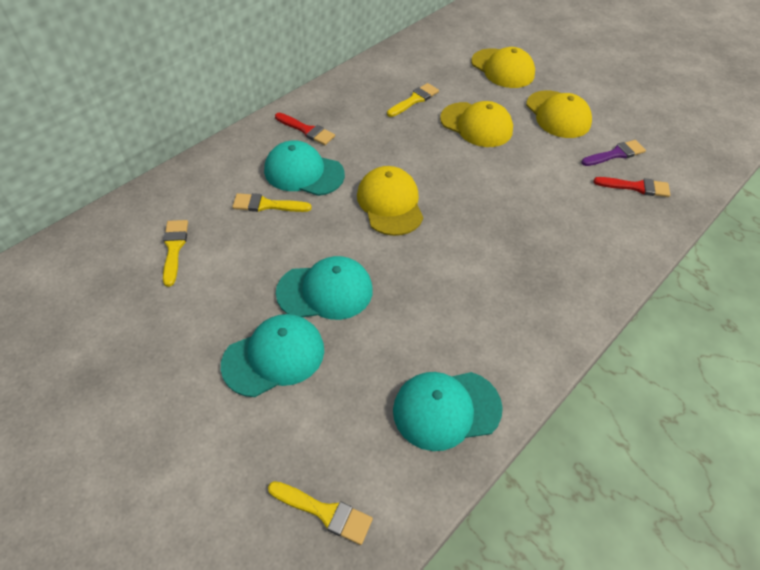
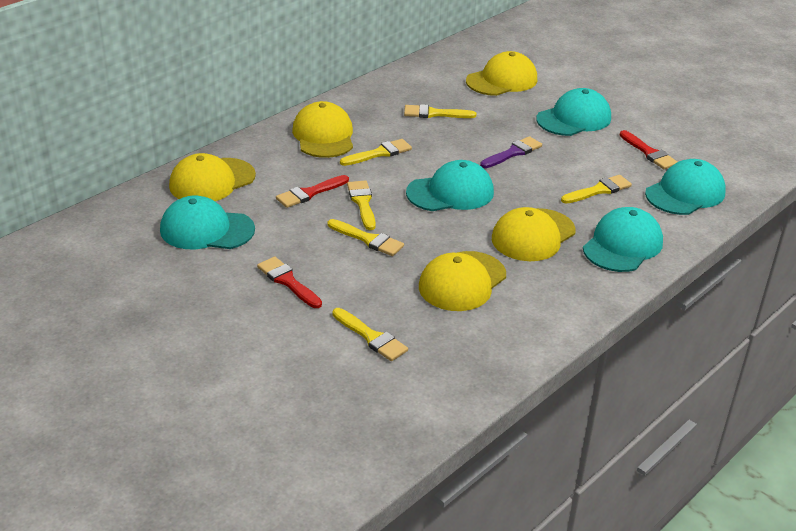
red brush: 2 -> 3
turquoise cap: 4 -> 5
yellow brush: 4 -> 6
yellow cap: 4 -> 5

